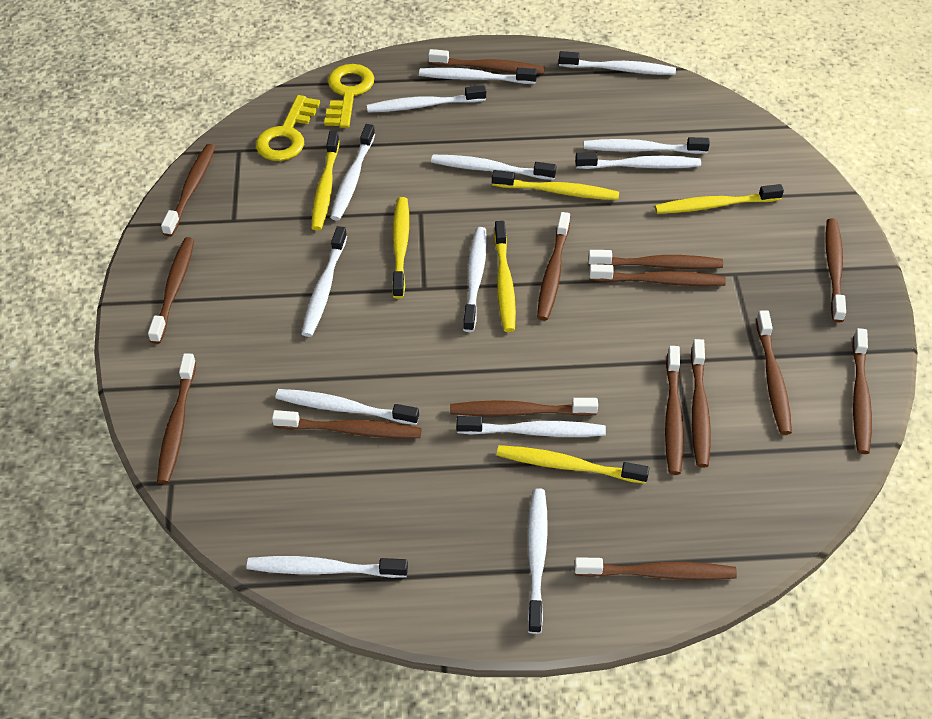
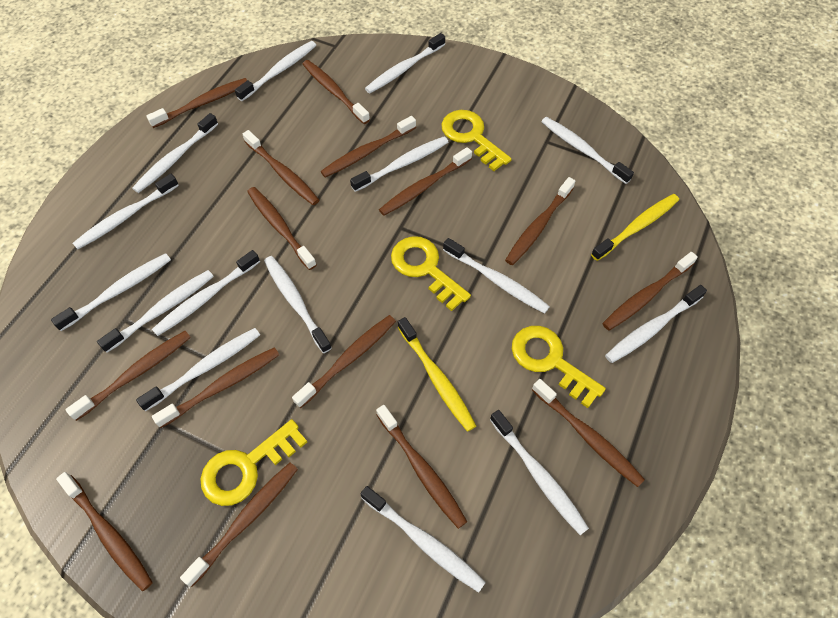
white toothbrush: 13 -> 15
yellow key: 2 -> 4
yellow toothbrush: 6 -> 2

